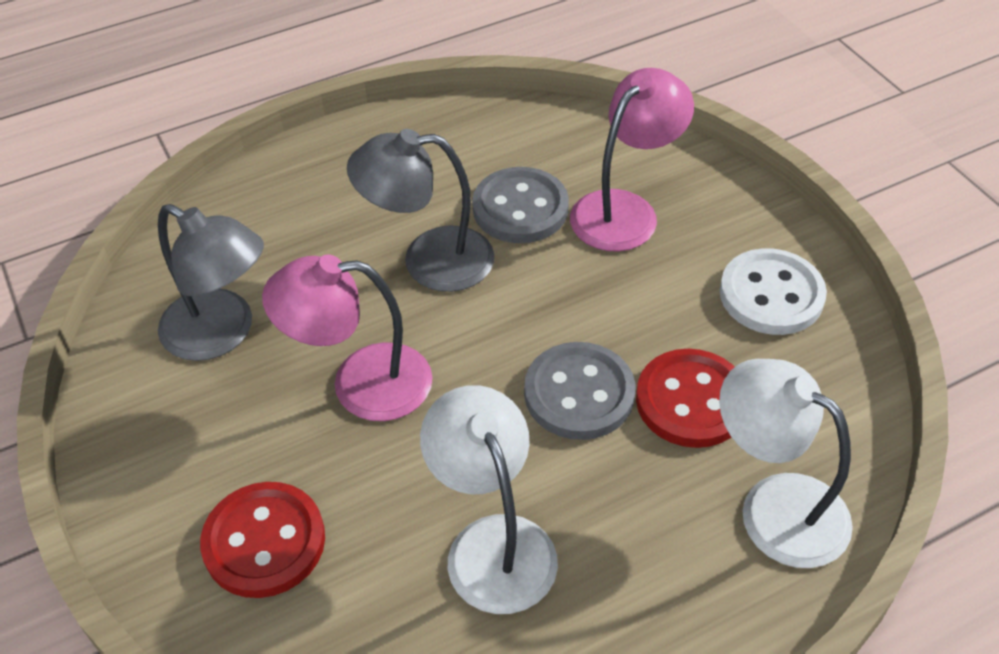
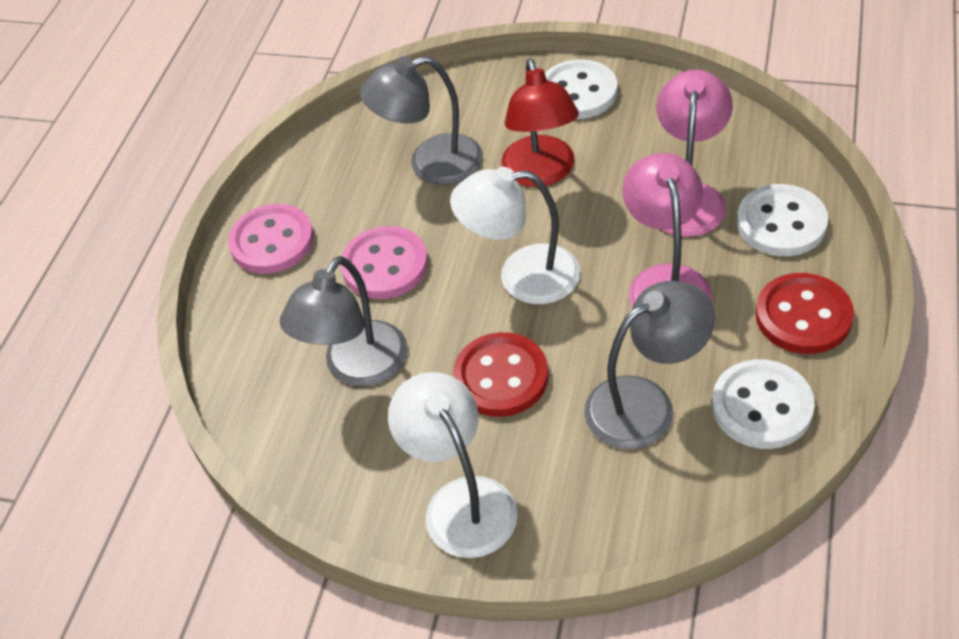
grey button: 2 -> 0
grey lamp: 2 -> 3
pink button: 0 -> 2
red lamp: 0 -> 1
white button: 1 -> 3

